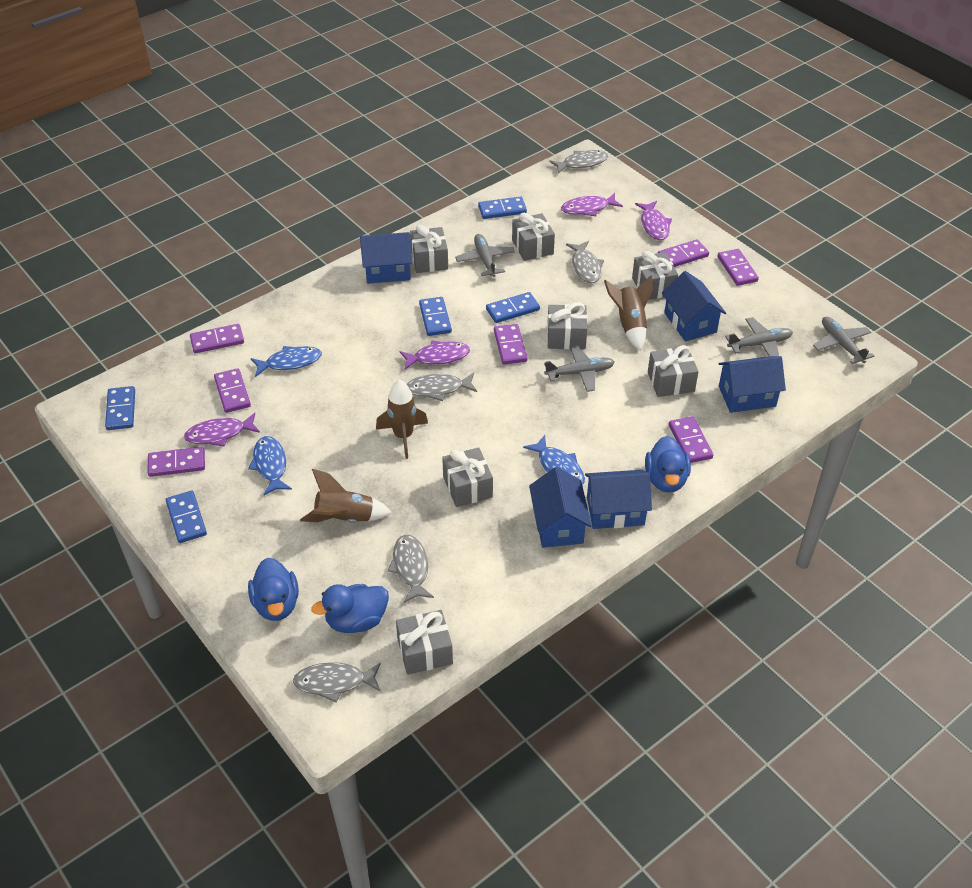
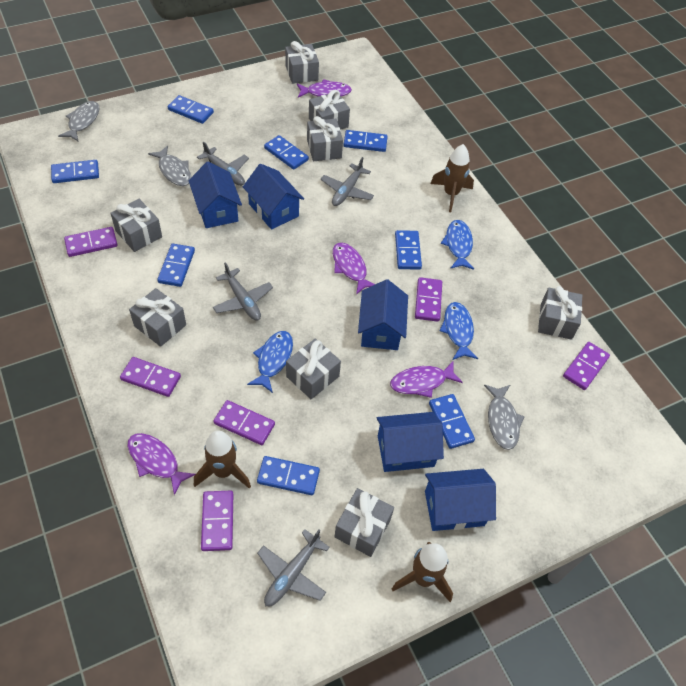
blue domino: 5 -> 8
blue duck: 3 -> 0
grey fish: 5 -> 3
grey gift: 7 -> 8
purple domino: 7 -> 6

